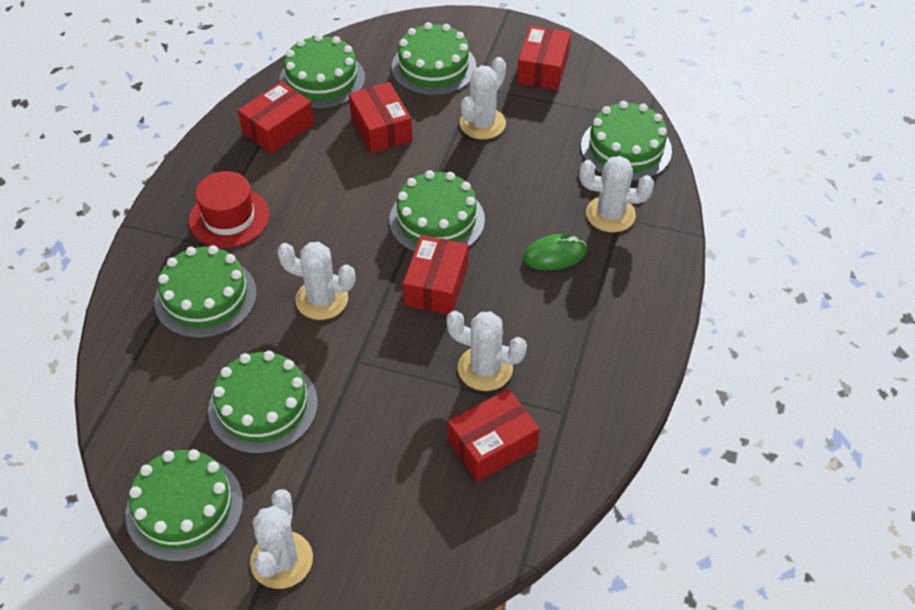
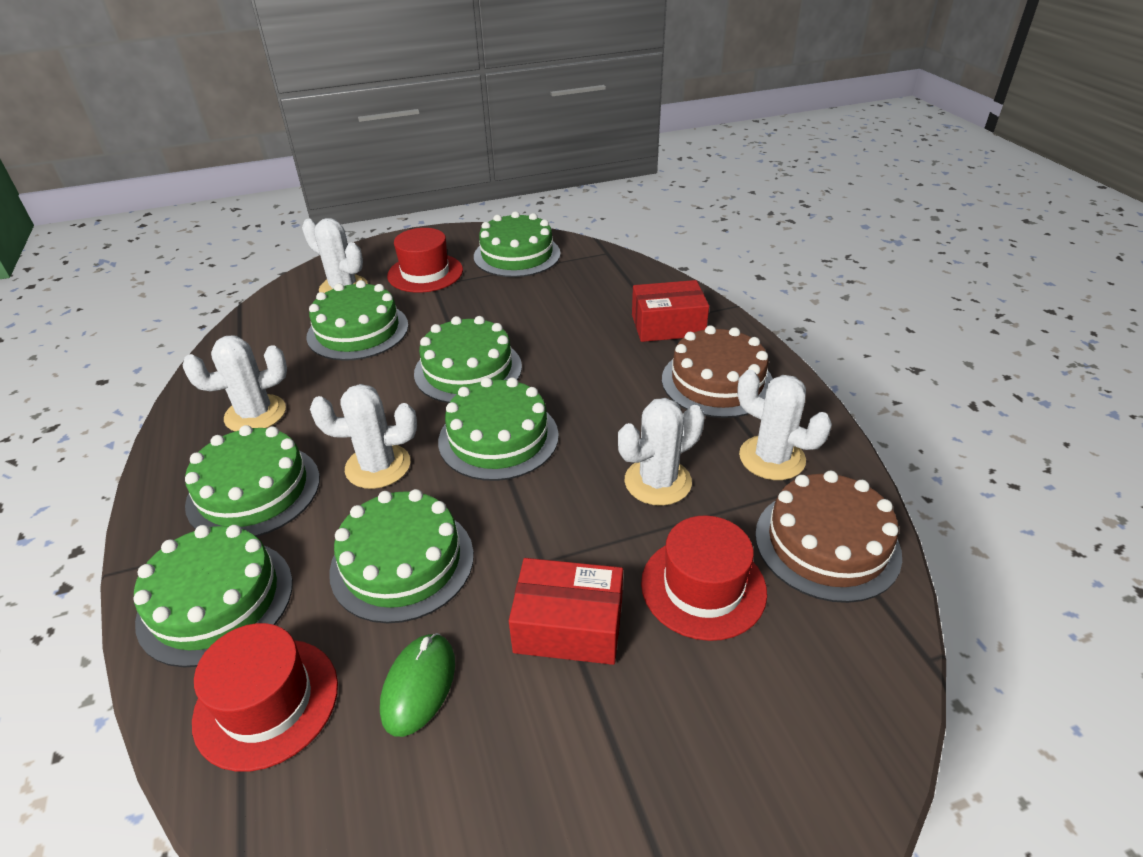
brown cake: 0 -> 2
red box: 5 -> 2
red hat: 1 -> 3

